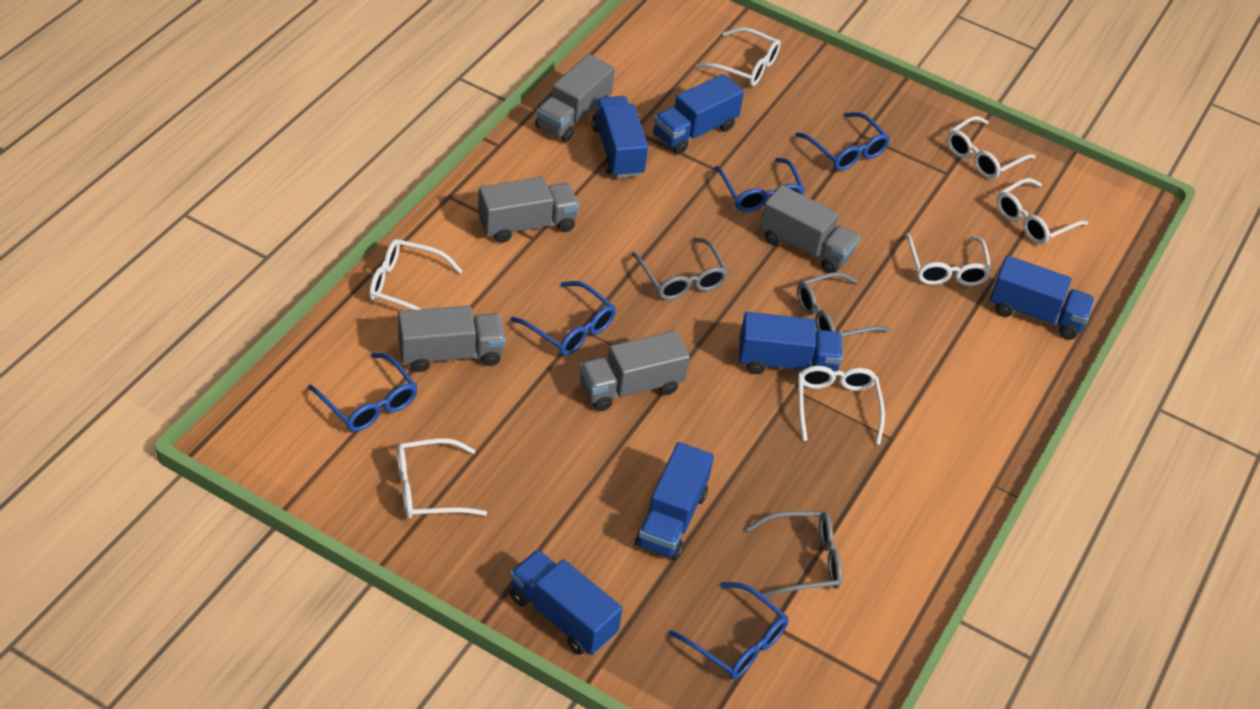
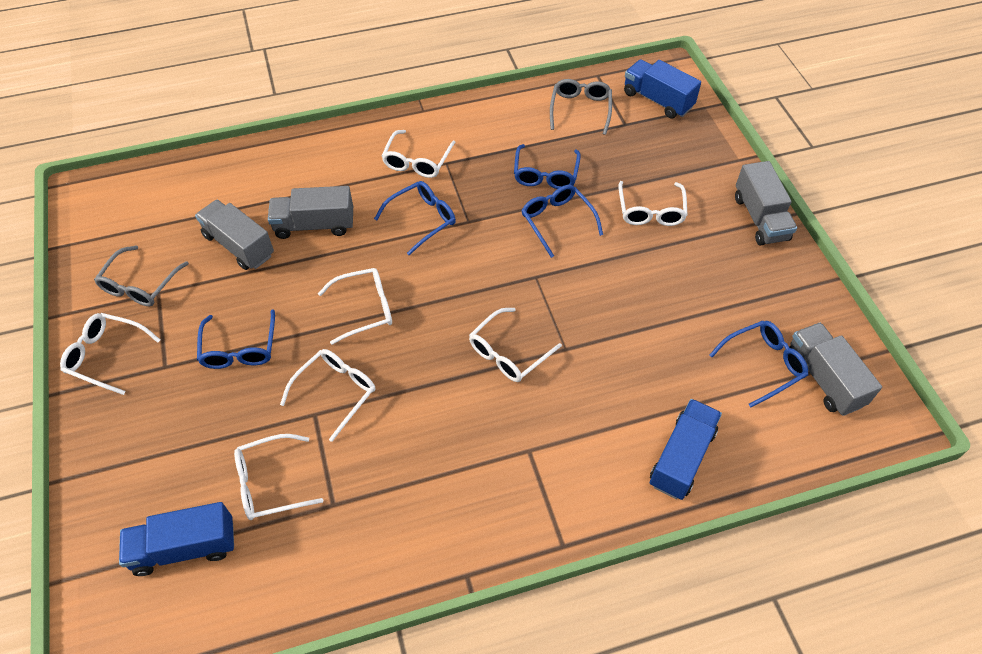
blue truck: 6 -> 3
grey glasses: 3 -> 2
grey truck: 5 -> 4

